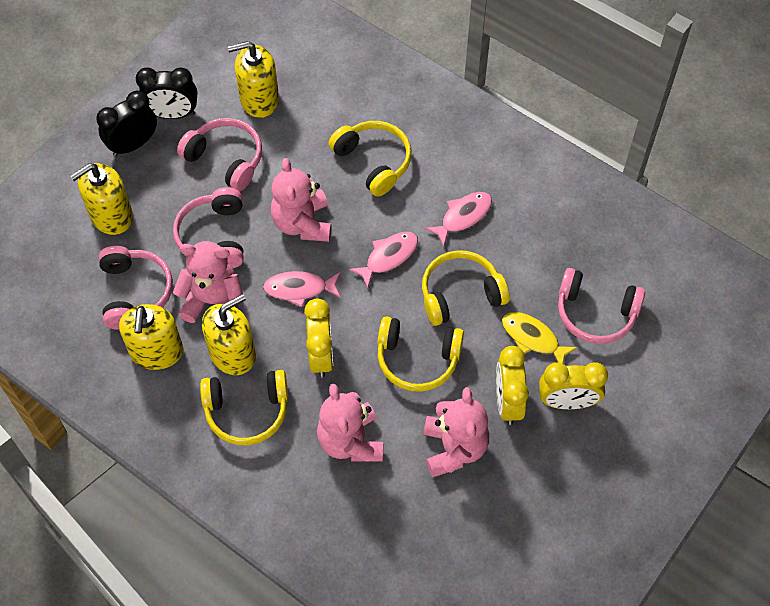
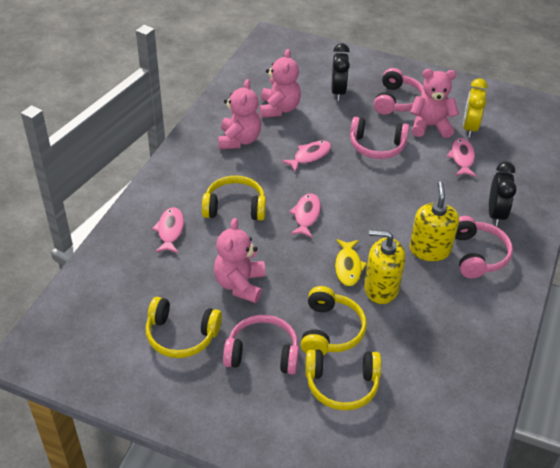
pink fish: 3 -> 4
yellow clock: 3 -> 1
yellow soap dispenser: 4 -> 2

